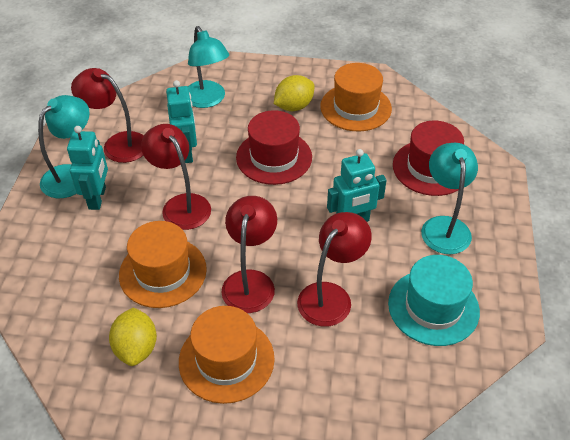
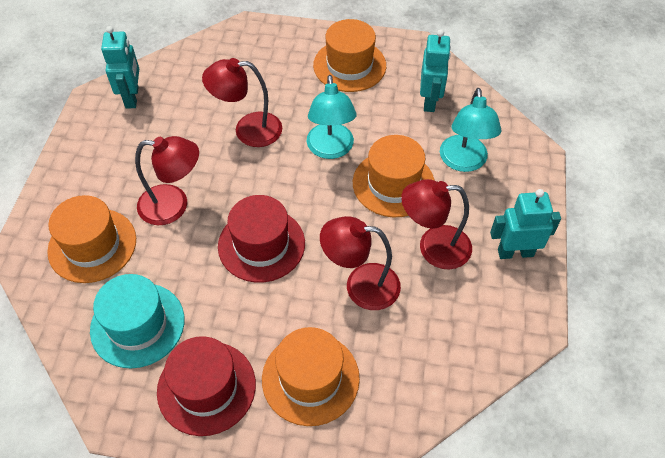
orange hat: 3 -> 4
turquoise lamp: 3 -> 2
yellow lemon: 2 -> 0

